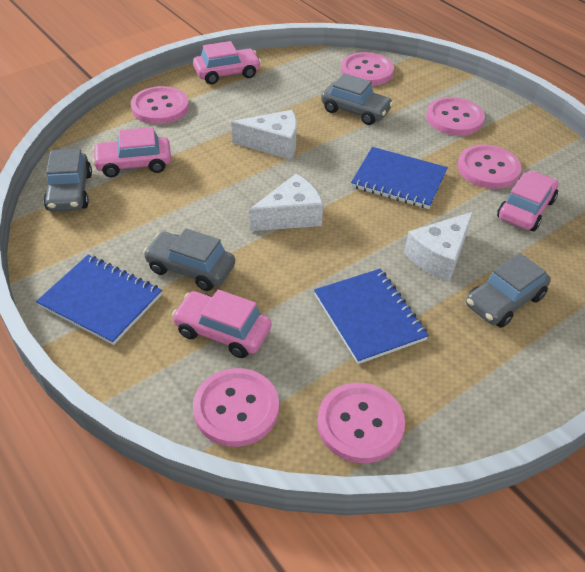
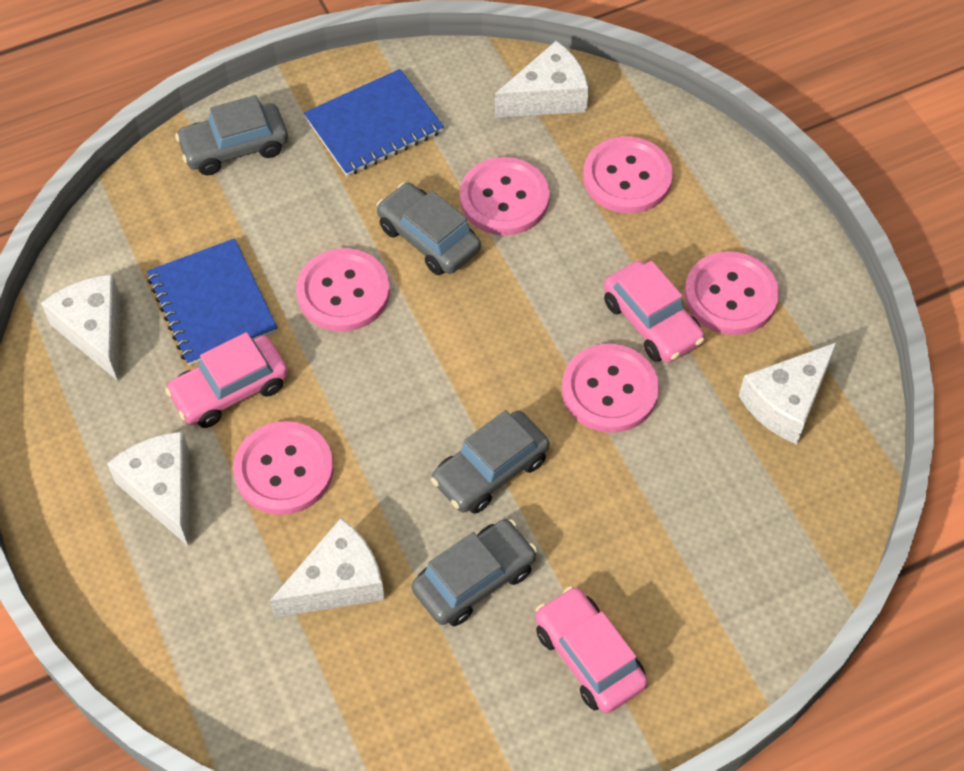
blue notebook: 3 -> 2
pink car: 4 -> 3
white cheese: 3 -> 5

